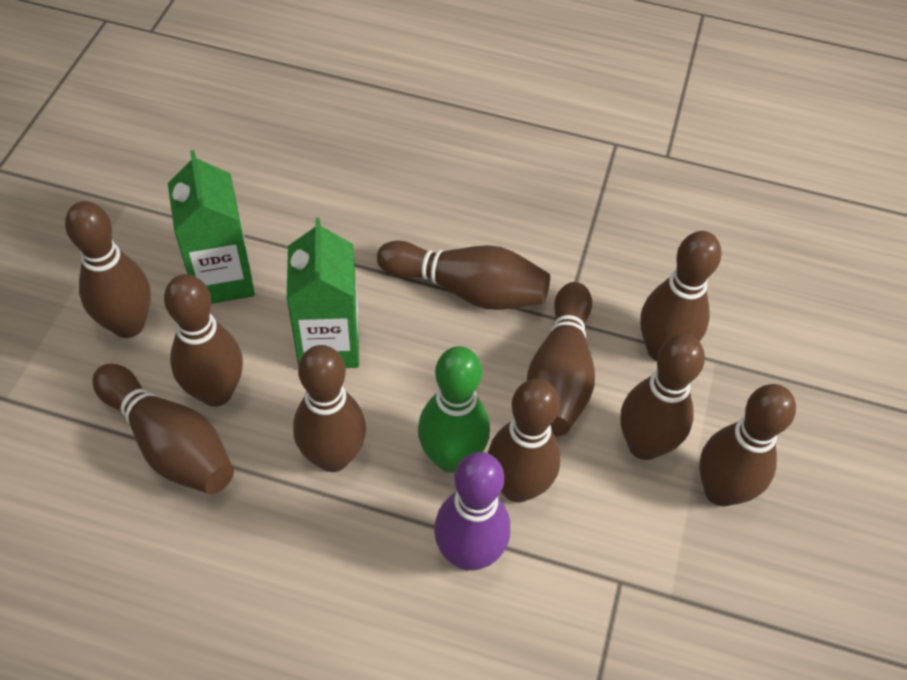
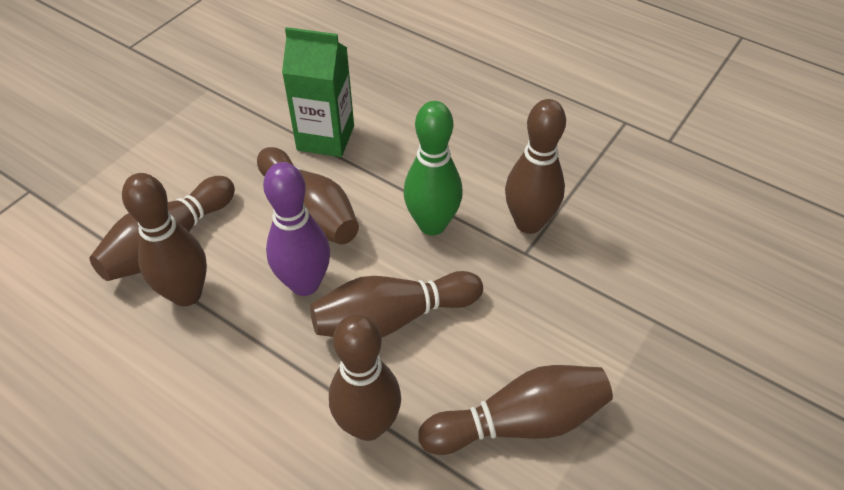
brown bowling pin: 10 -> 7
green carton: 2 -> 1

